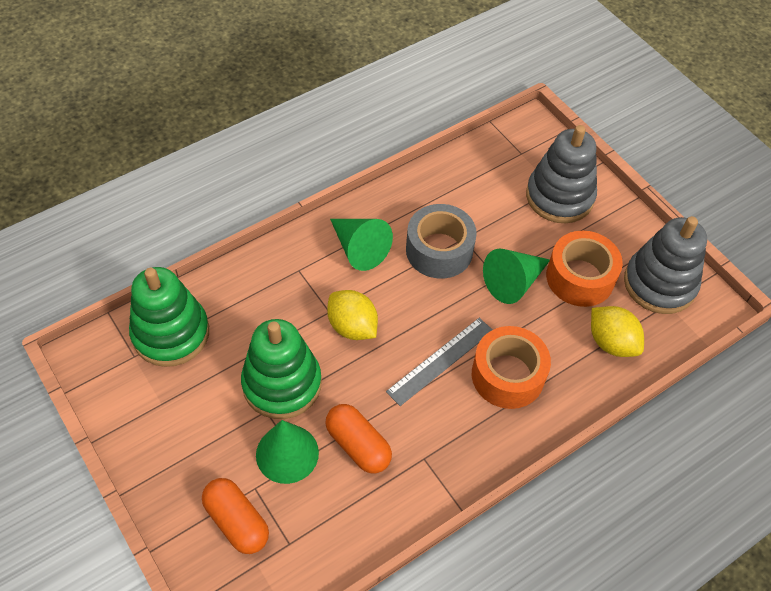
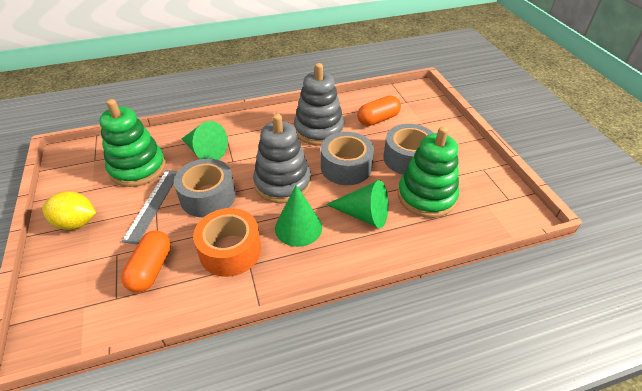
grey tape: 1 -> 3
orange tape: 2 -> 1
yellow lemon: 2 -> 1

